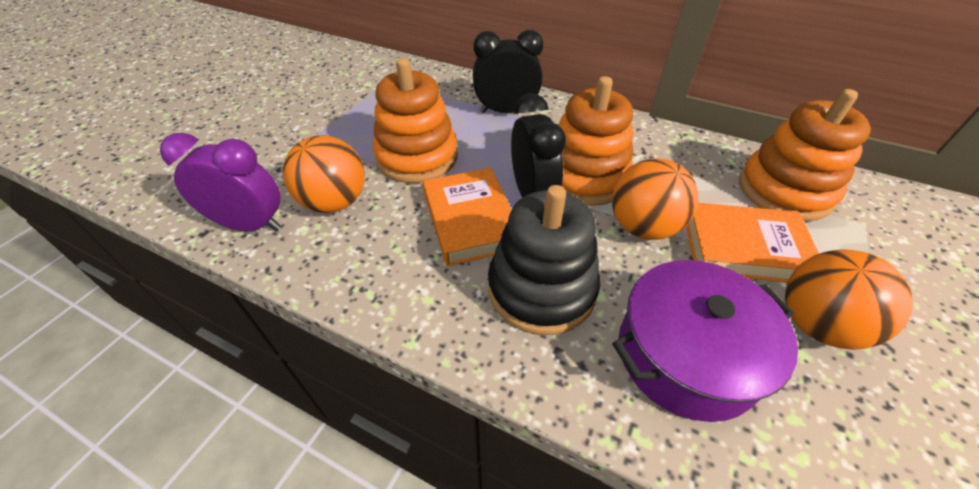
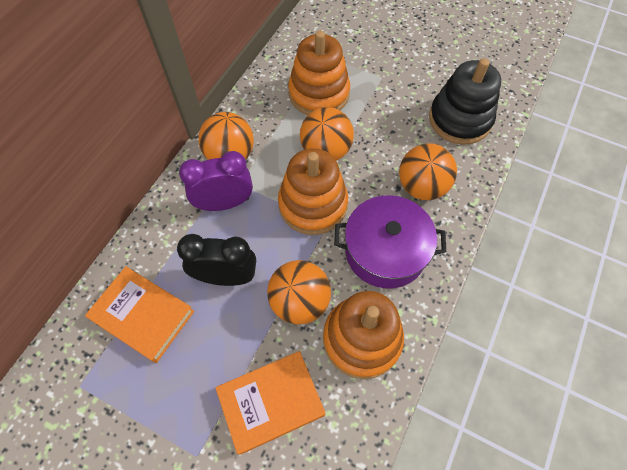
black clock: 2 -> 1
orange ball: 3 -> 4

